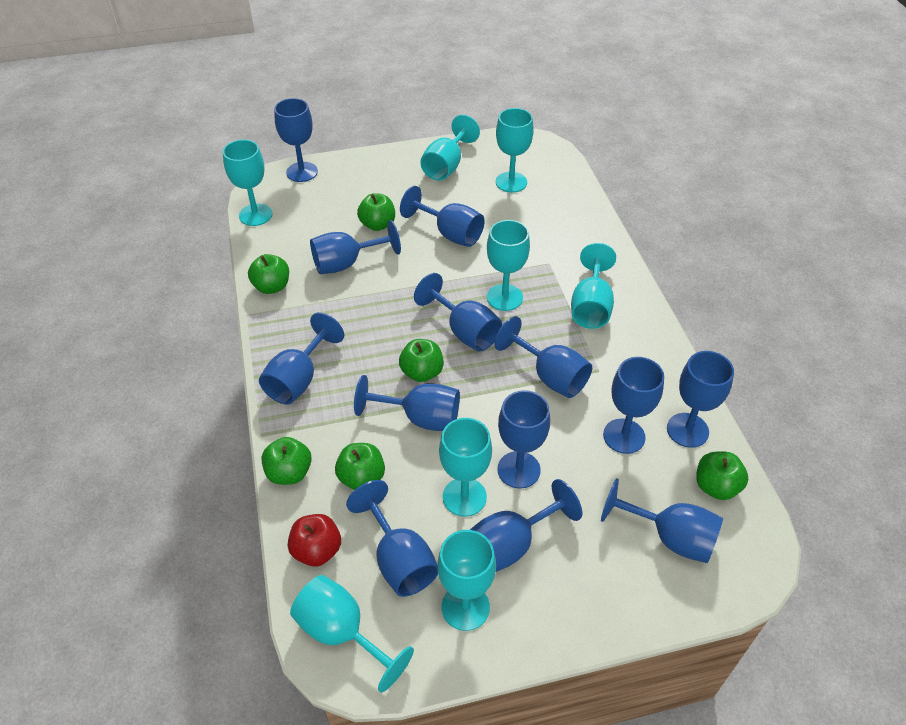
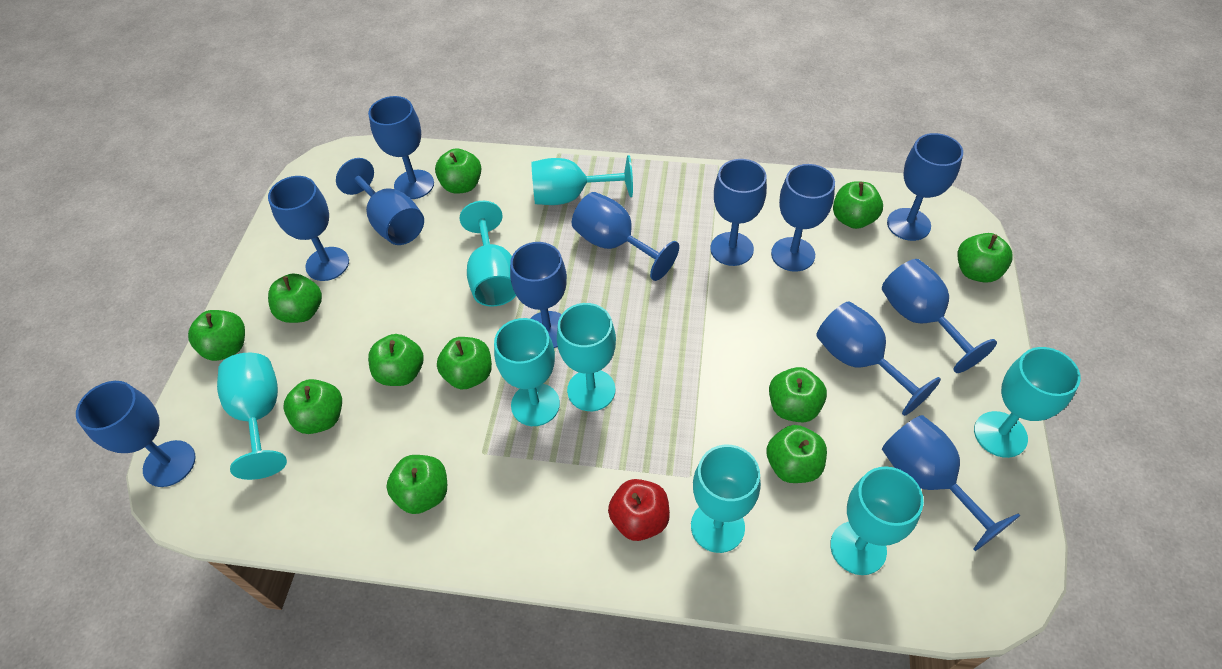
blue goblet: 13 -> 12
green apple: 6 -> 11

